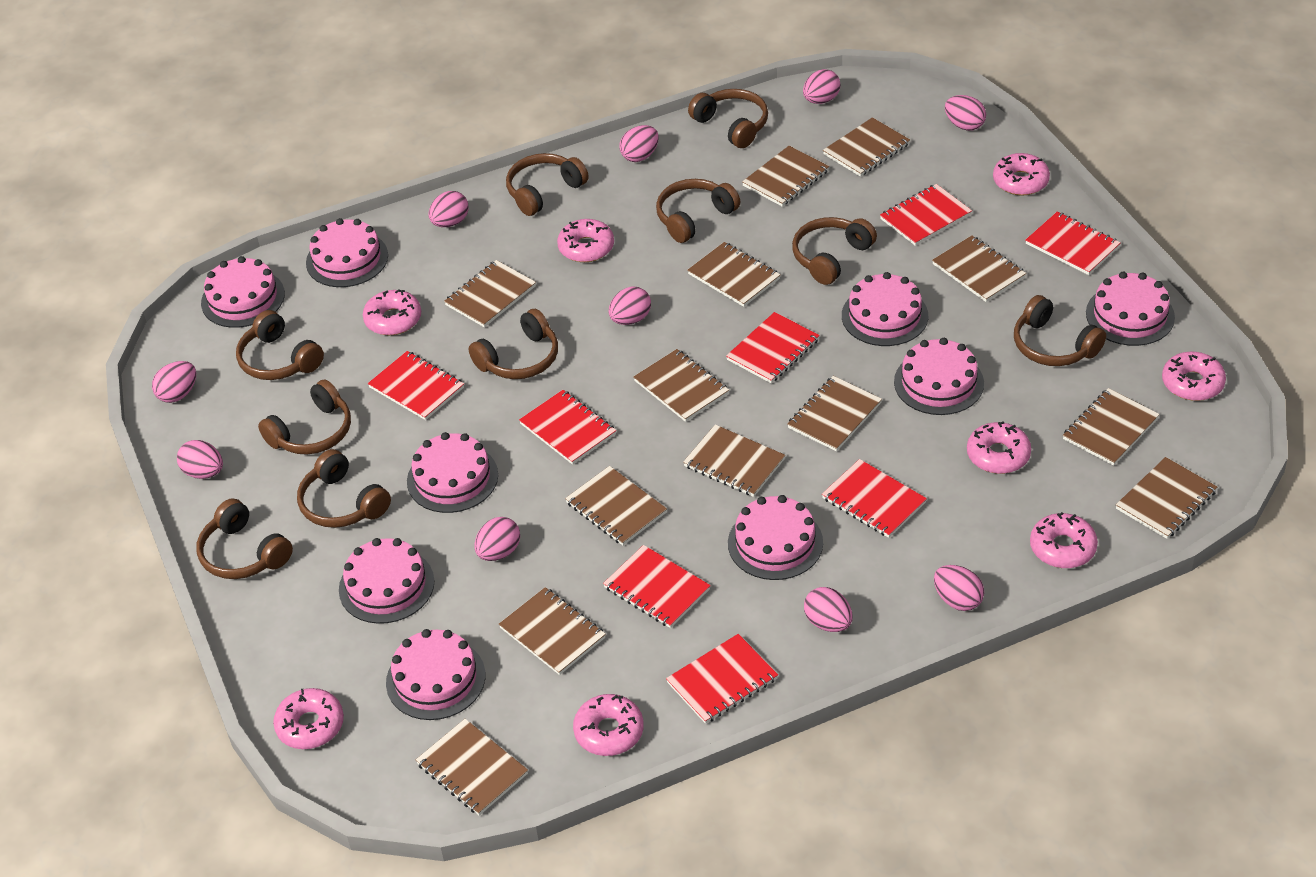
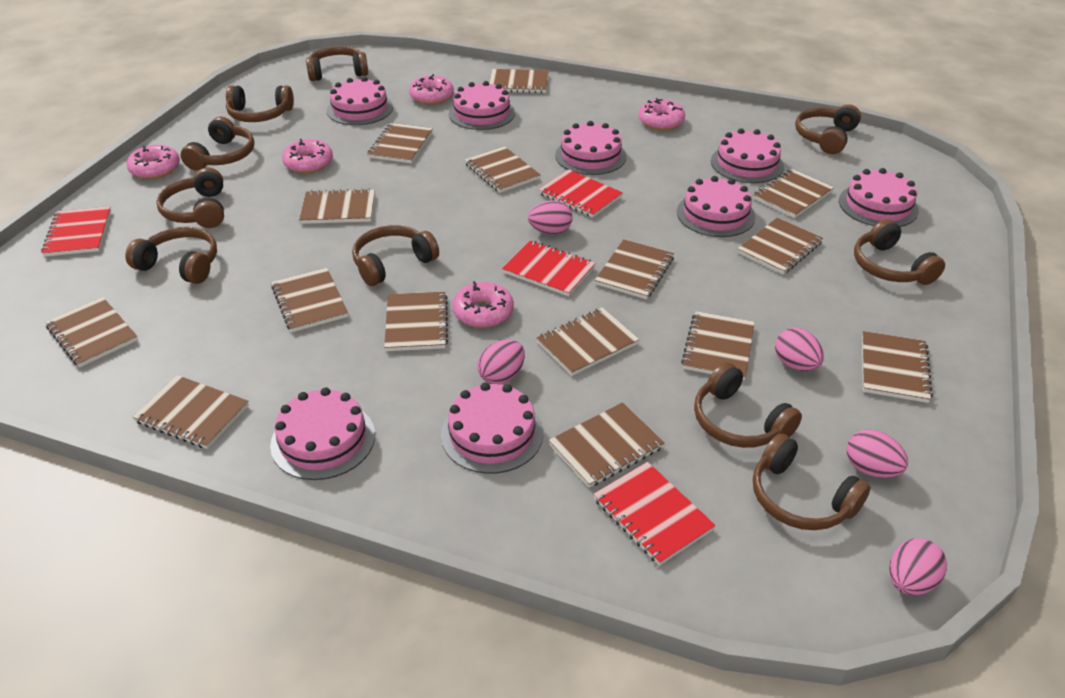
brown notebook: 13 -> 15
pink cake: 9 -> 8
pink donut: 8 -> 5
pink egg: 10 -> 5
red notebook: 8 -> 4

